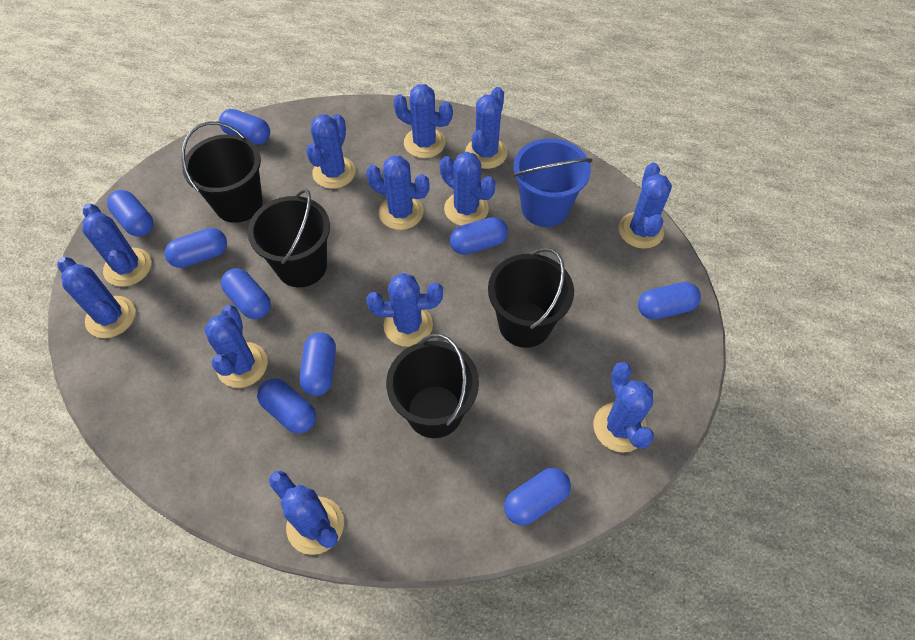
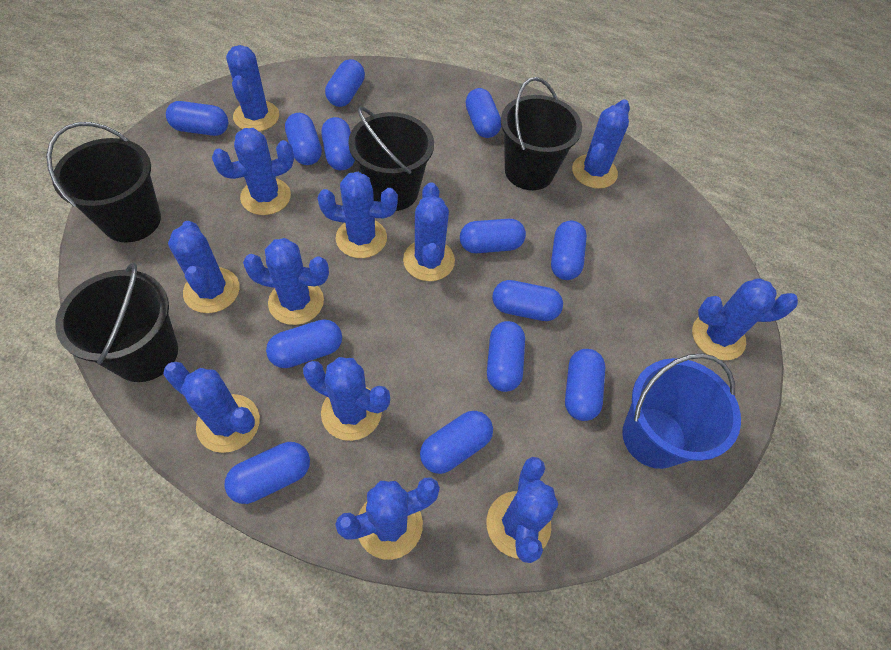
blue capsule: 9 -> 13

